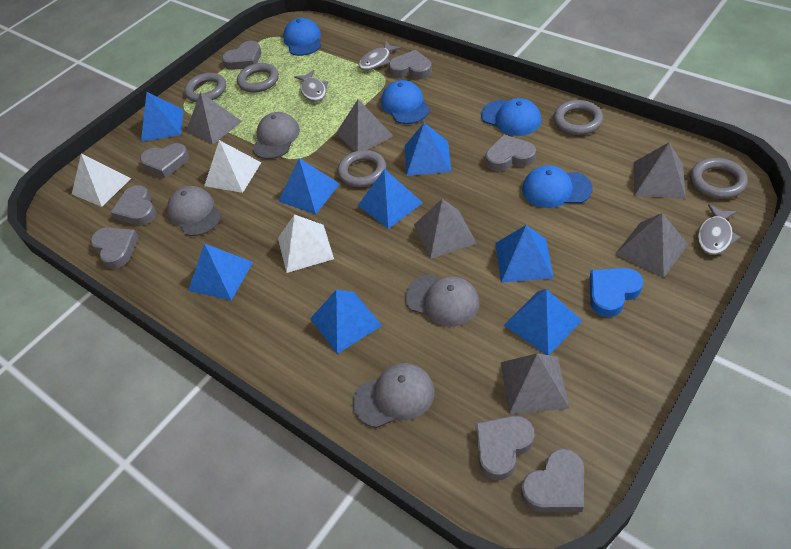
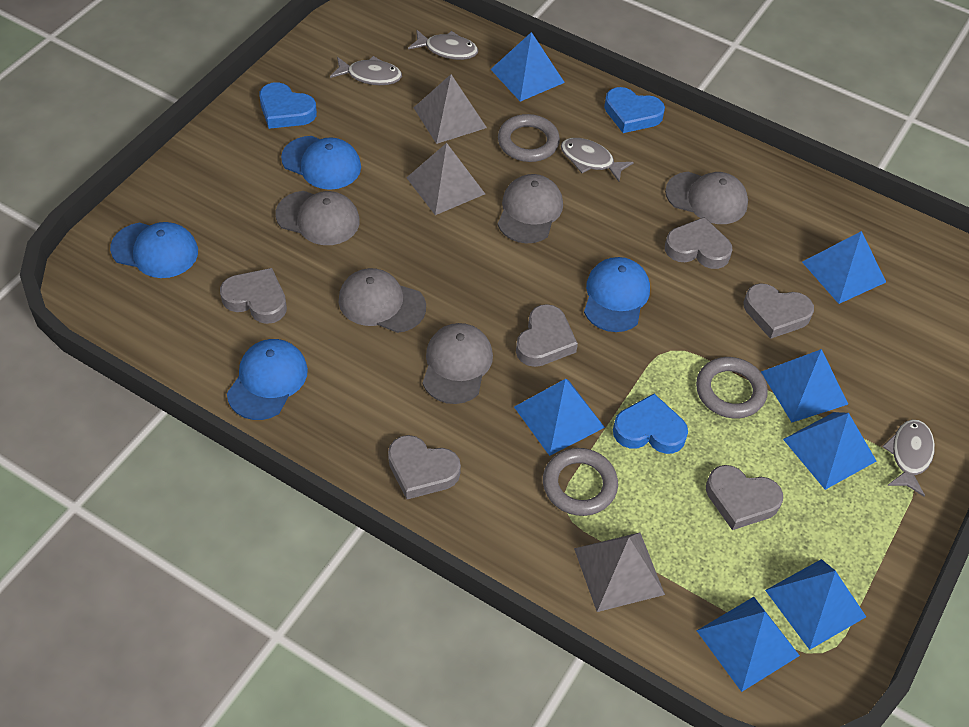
blue heart: 1 -> 3
blue pyramid: 8 -> 7
grey cap: 4 -> 5
grey fish: 3 -> 4
grey heart: 8 -> 6
grey pyramid: 6 -> 3
grey ring: 5 -> 3
white pyramid: 3 -> 0

